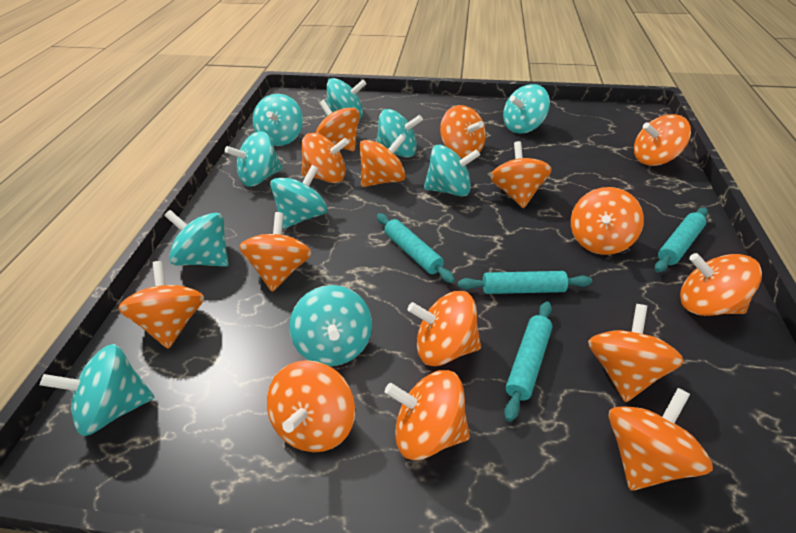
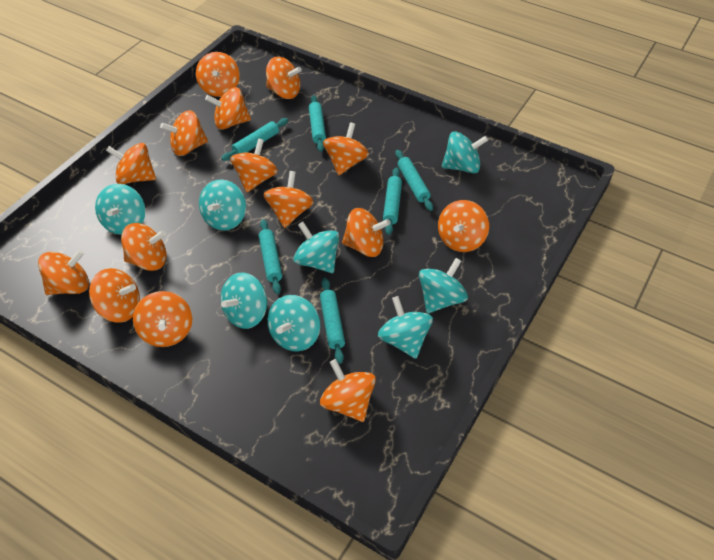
turquoise rolling pin: 4 -> 6
turquoise spinning top: 10 -> 8

